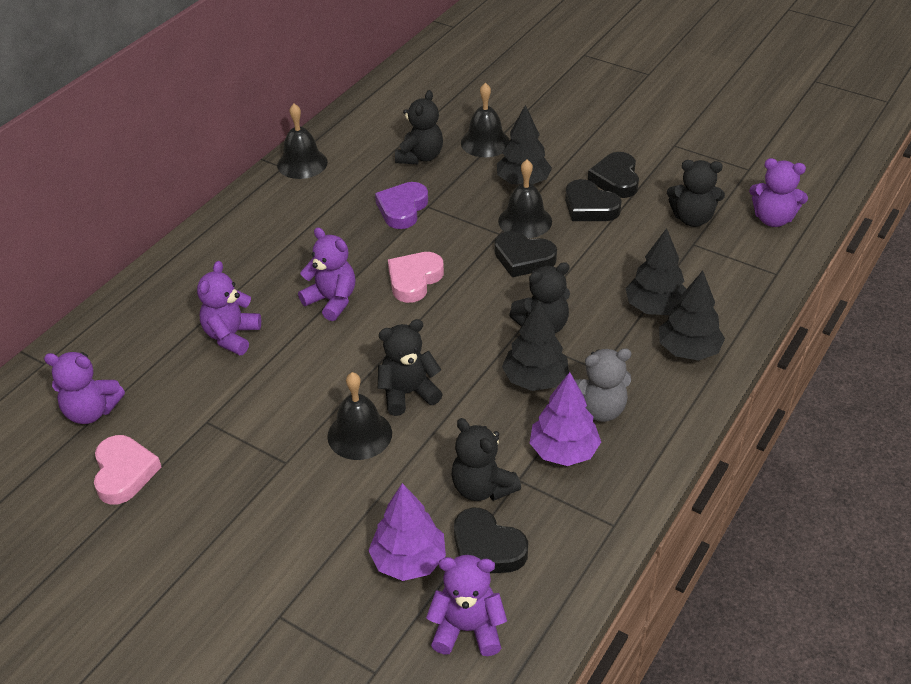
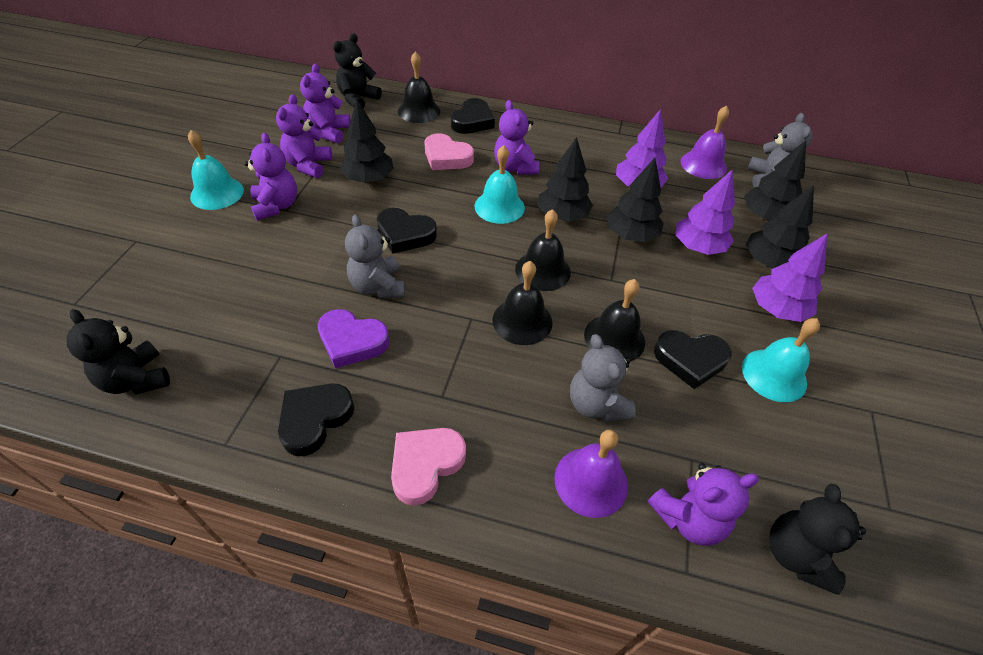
black teddy bear: 5 -> 3
black tree: 4 -> 5
grey teddy bear: 1 -> 3
purple bell: 0 -> 2
purple tree: 2 -> 3
turquoise bell: 0 -> 3

